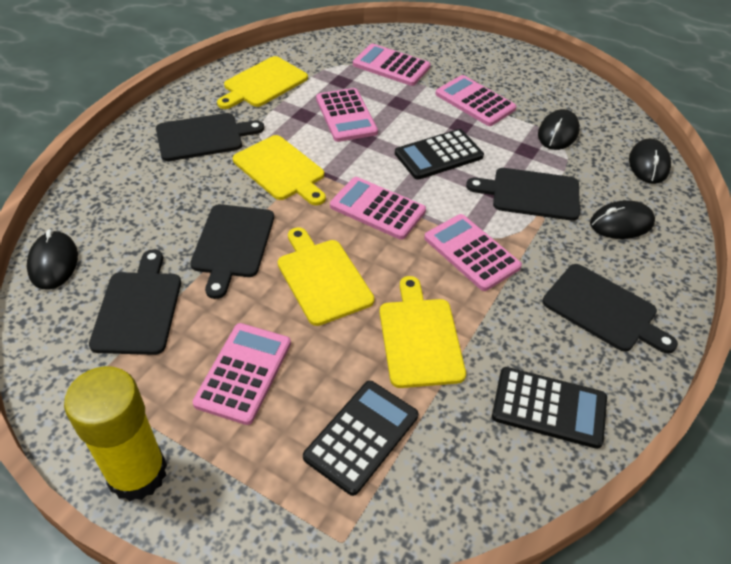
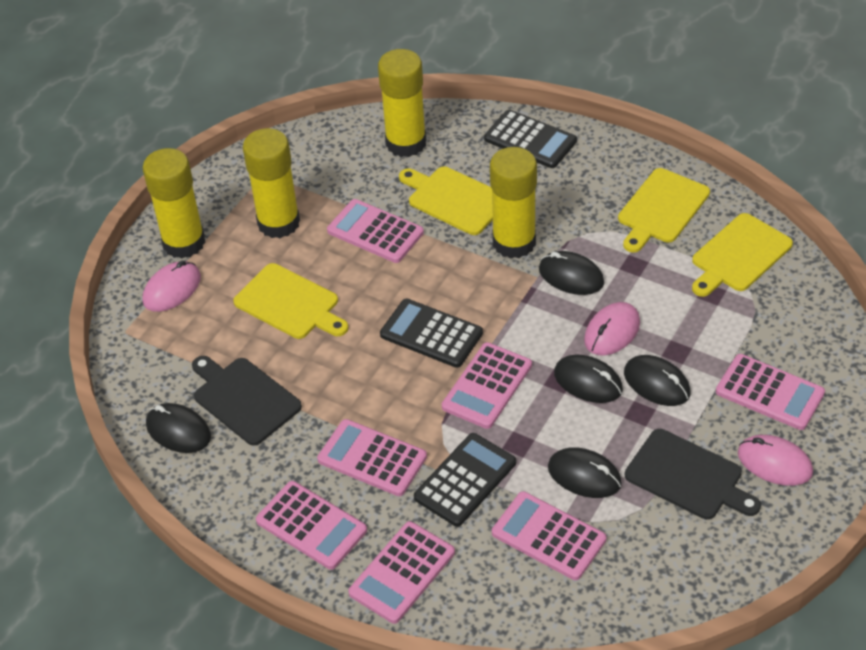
black cutting board: 5 -> 2
black mouse: 4 -> 5
pink calculator: 6 -> 7
pink mouse: 0 -> 3
yellow glue stick: 1 -> 4

